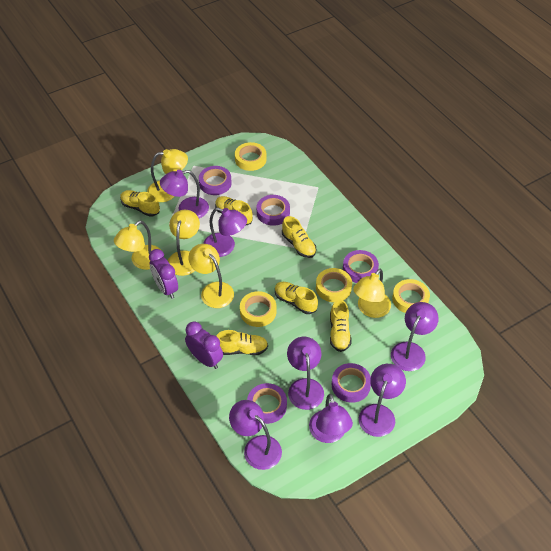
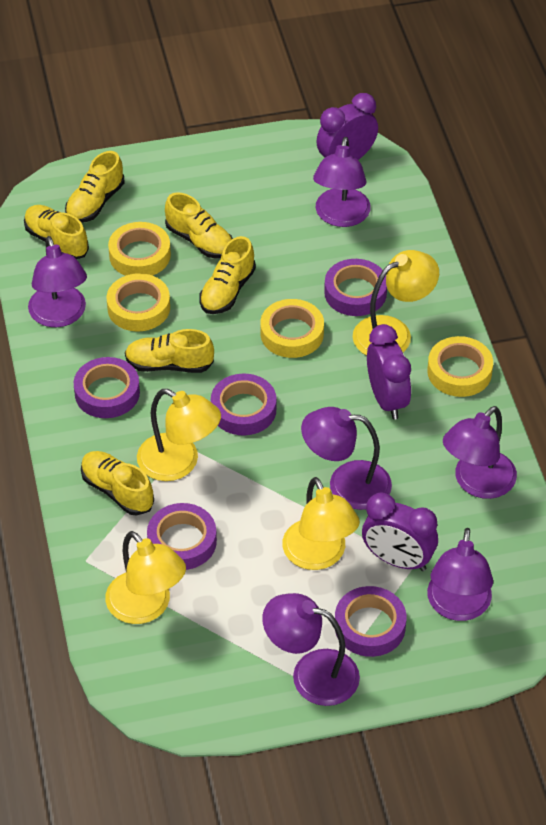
purple clock: 2 -> 3
purple lamp: 7 -> 6
yellow lamp: 5 -> 4

